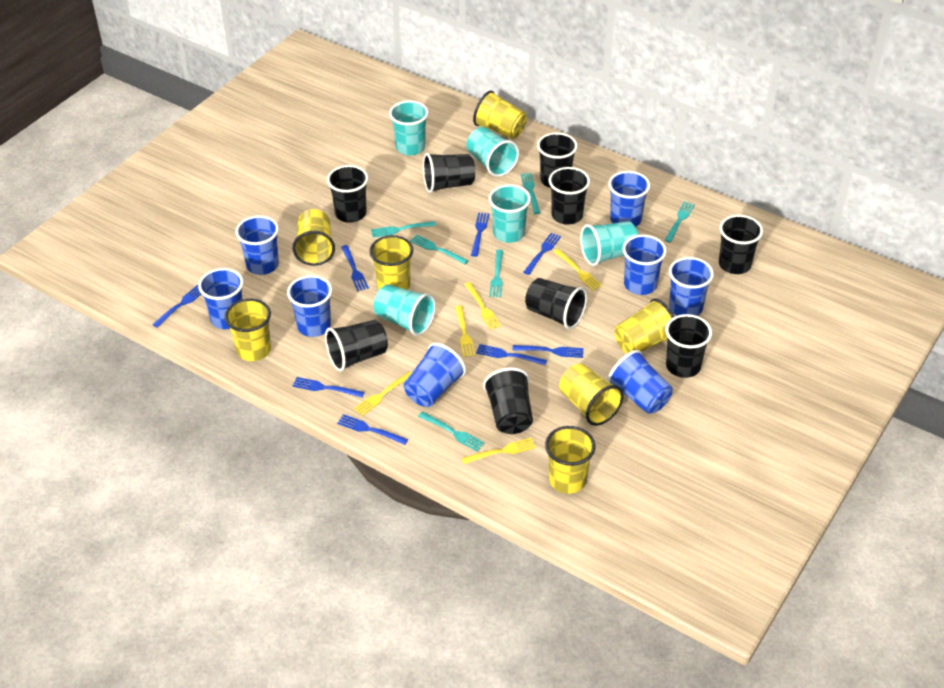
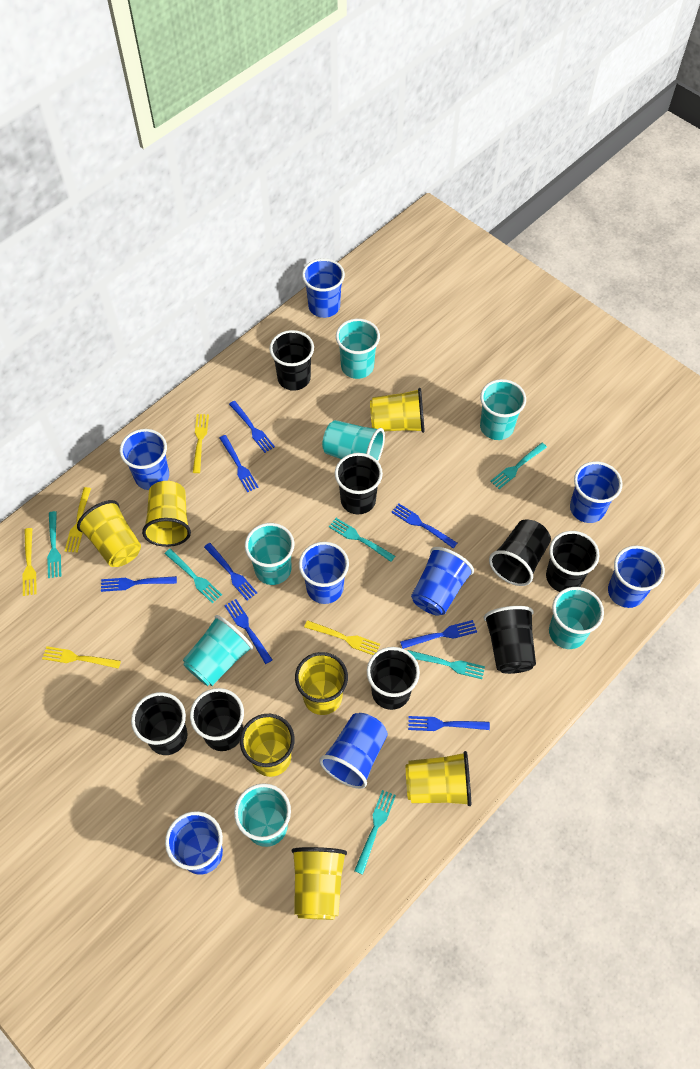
black cup: 9 -> 8
turquoise cup: 5 -> 7

